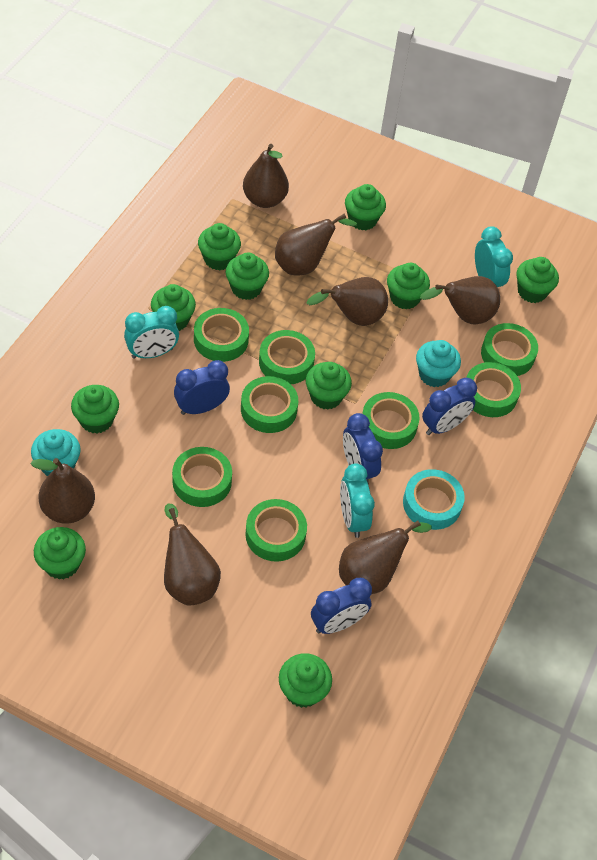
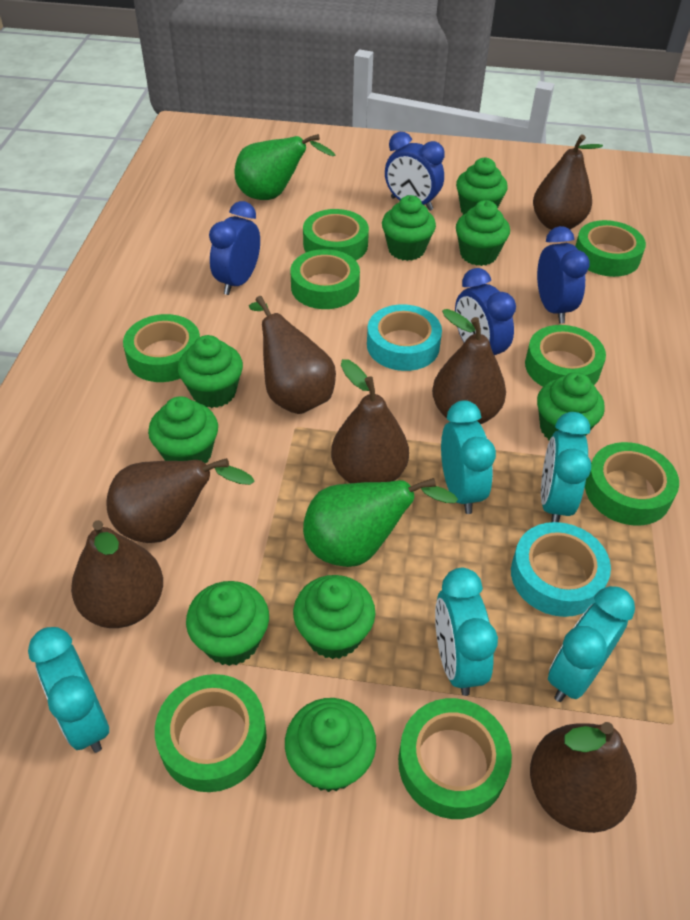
green cupcake: 10 -> 9
green pear: 0 -> 2
turquoise clock: 3 -> 5
turquoise cupcake: 2 -> 0
turquoise tape: 1 -> 2

